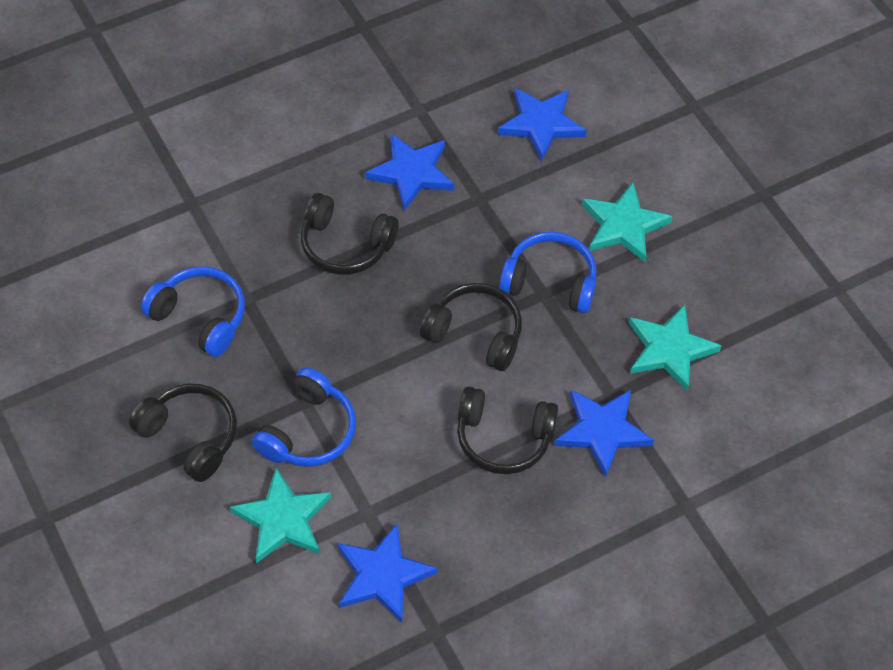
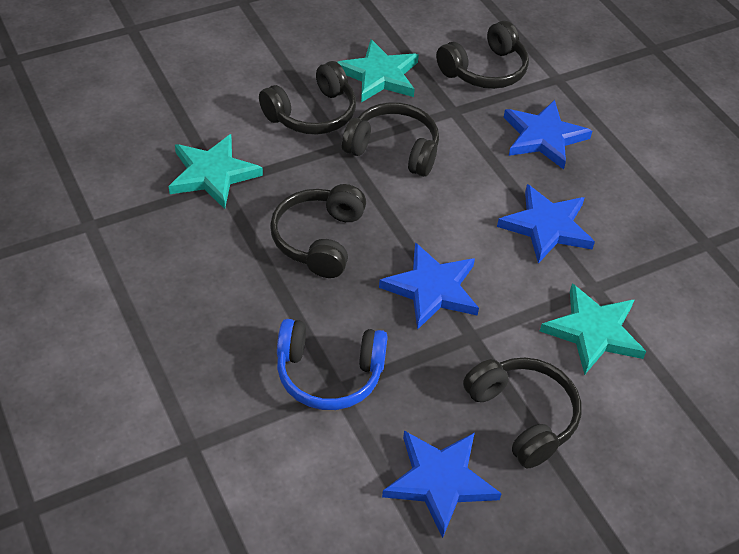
black headphones: 4 -> 5
blue headphones: 3 -> 1

